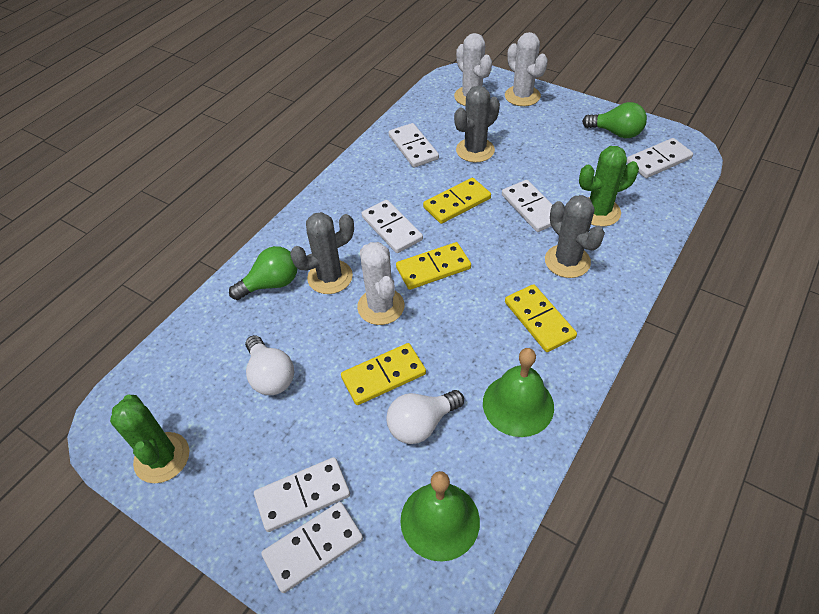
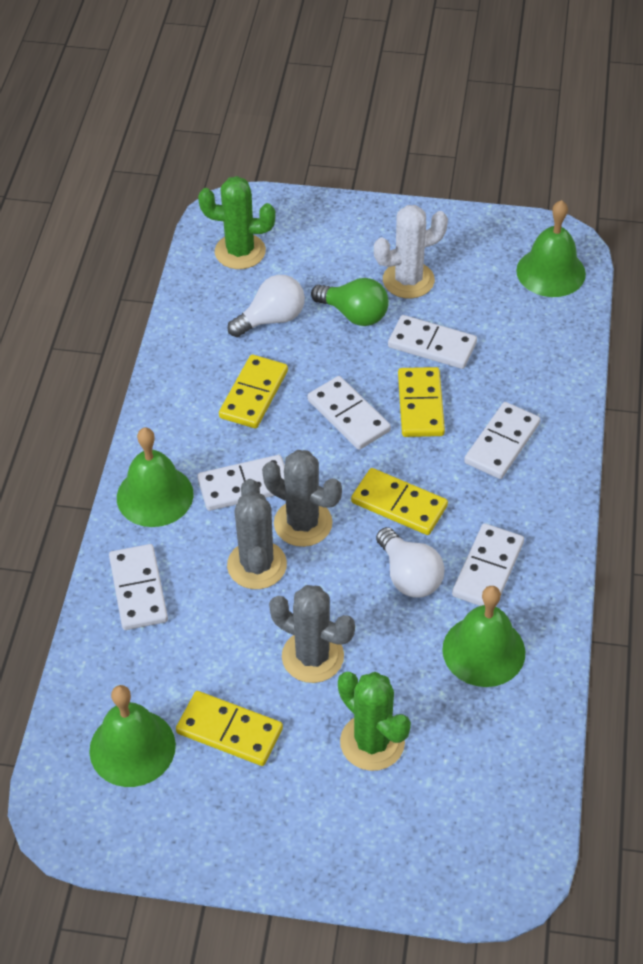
green bell: 2 -> 4
green light bulb: 2 -> 1
white cactus: 3 -> 1

